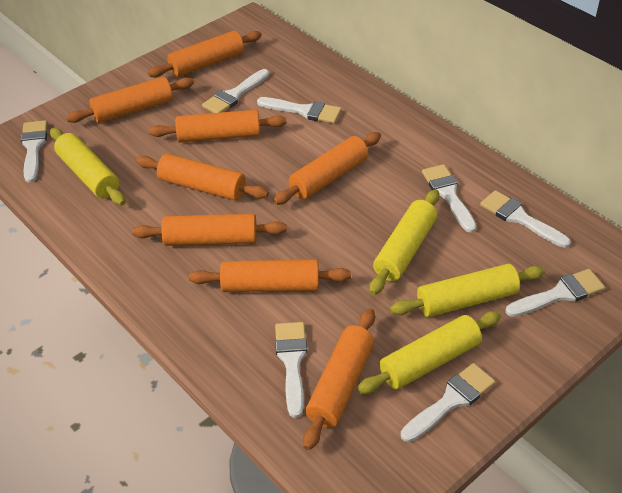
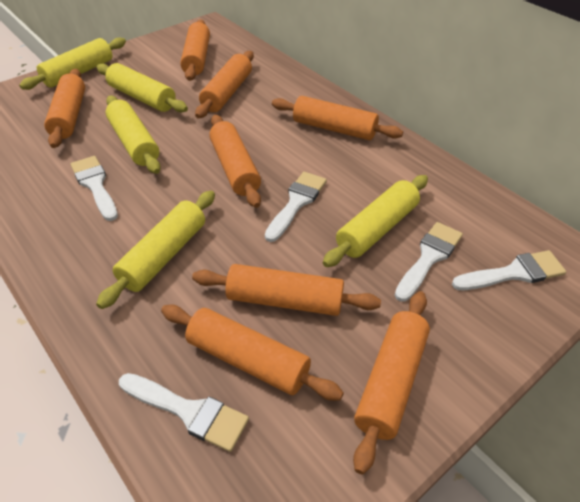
white brush: 8 -> 5
yellow rolling pin: 4 -> 5

